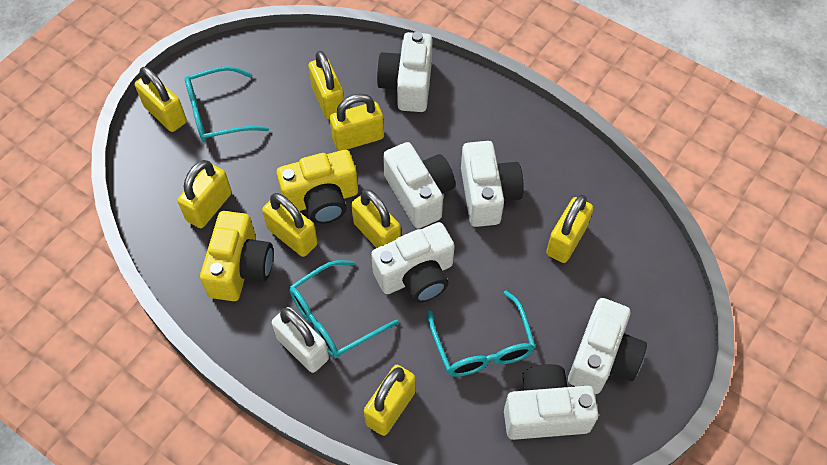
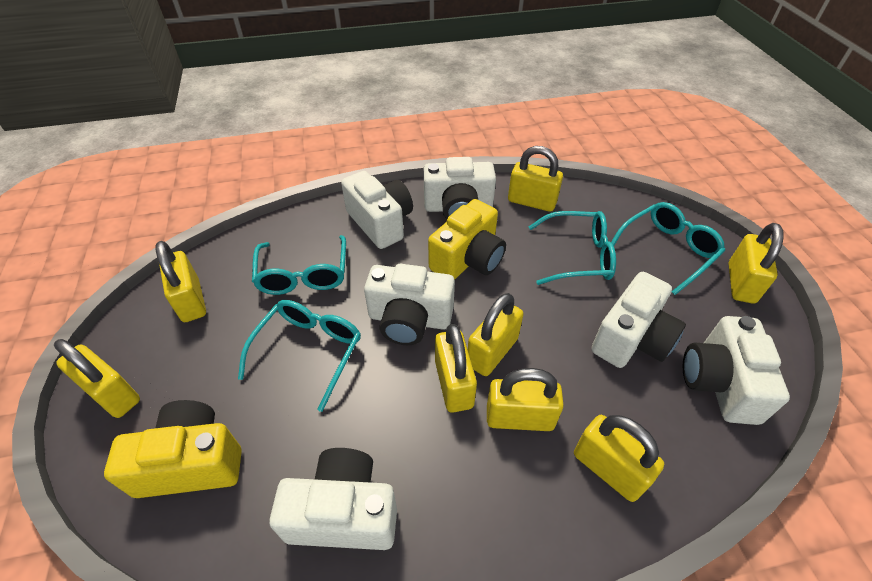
turquoise glasses: 3 -> 4
white padlock: 1 -> 0

